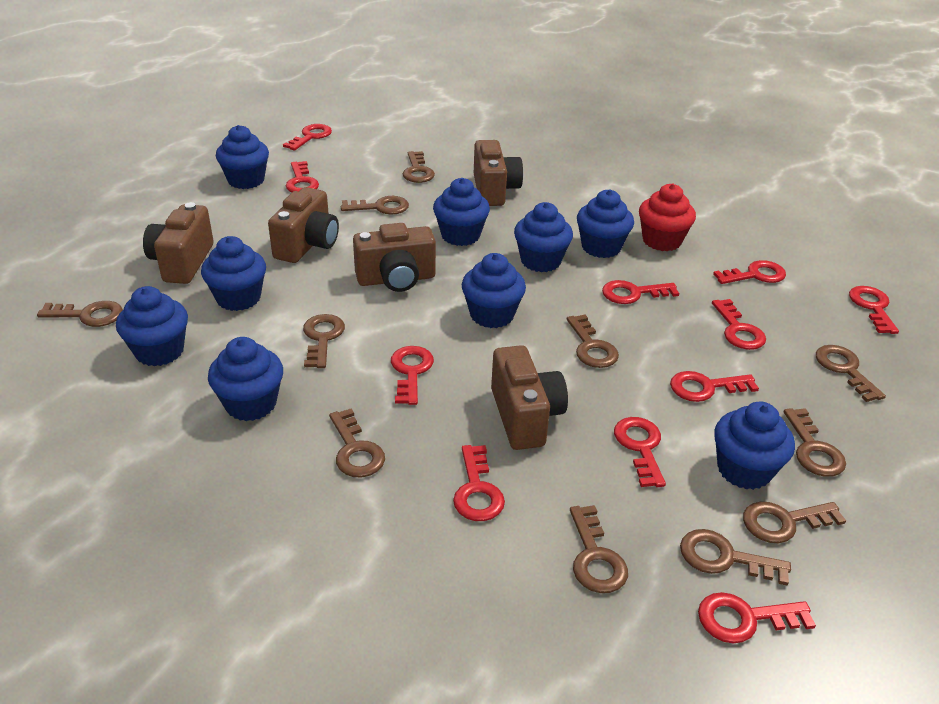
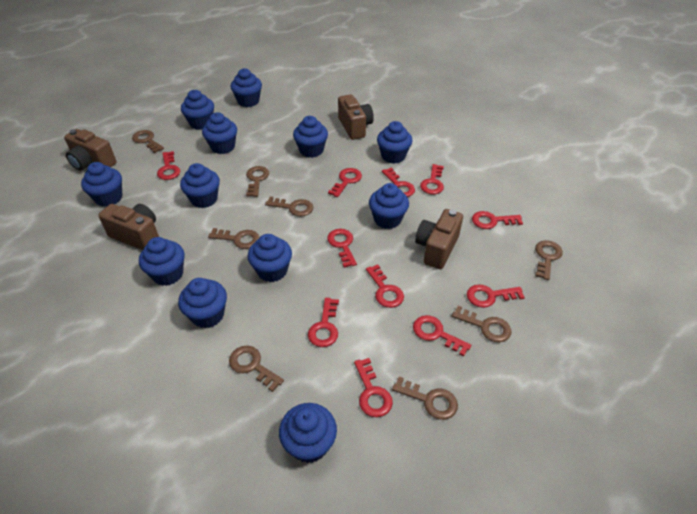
blue cupcake: 9 -> 12
brown camera: 5 -> 4
brown key: 11 -> 8
red cupcake: 1 -> 0

